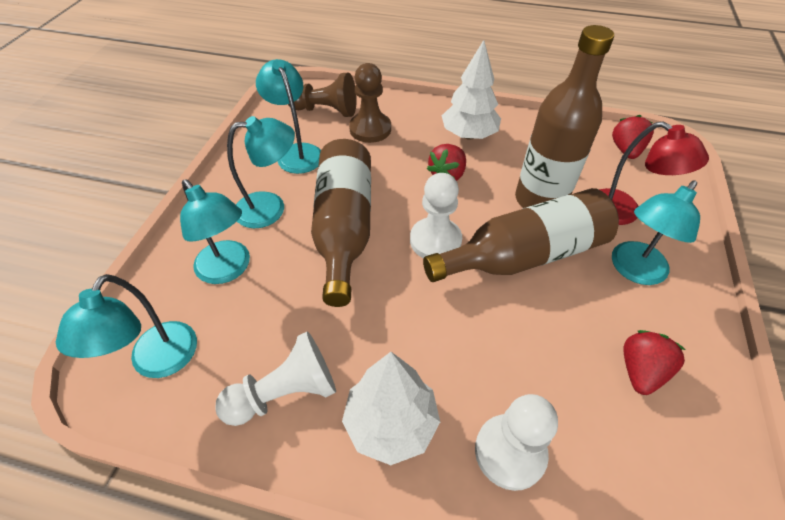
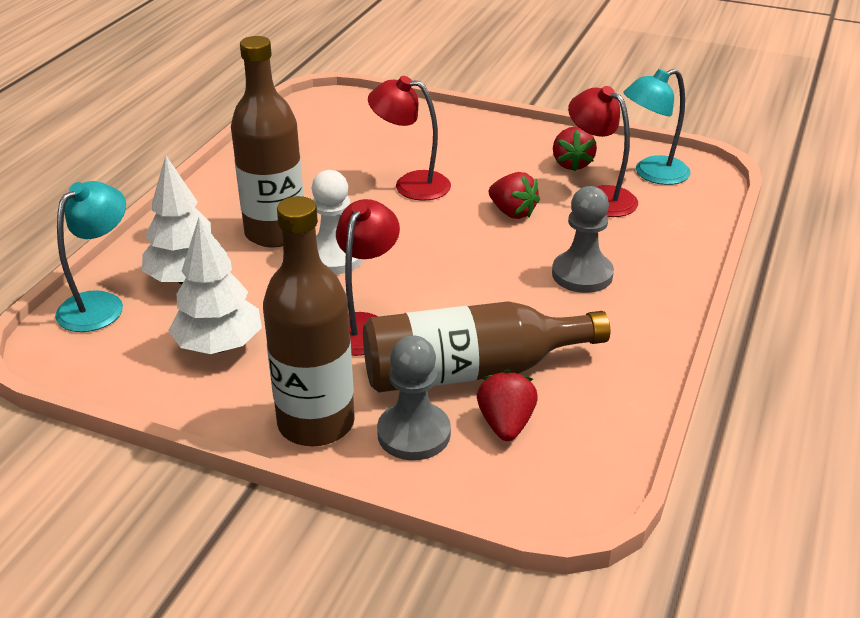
brown pawn: 2 -> 0
grey pawn: 0 -> 2
red lamp: 1 -> 3
turquoise lamp: 5 -> 2
white pawn: 3 -> 1

